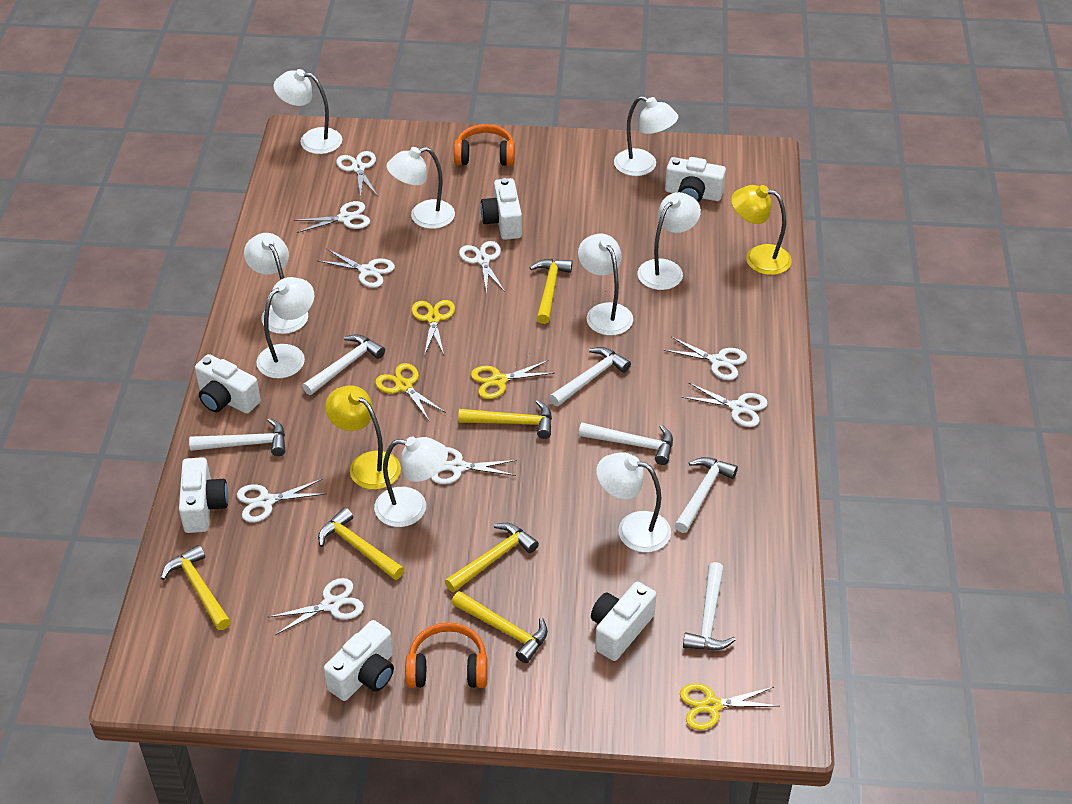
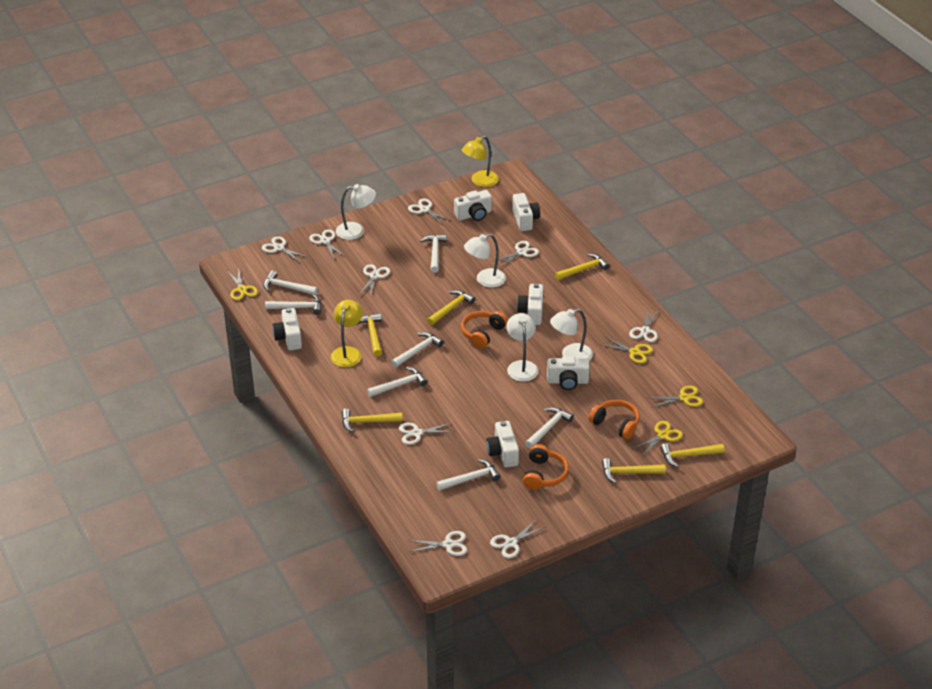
orange headphones: 2 -> 3
white hammer: 6 -> 7
white lamp: 9 -> 4

